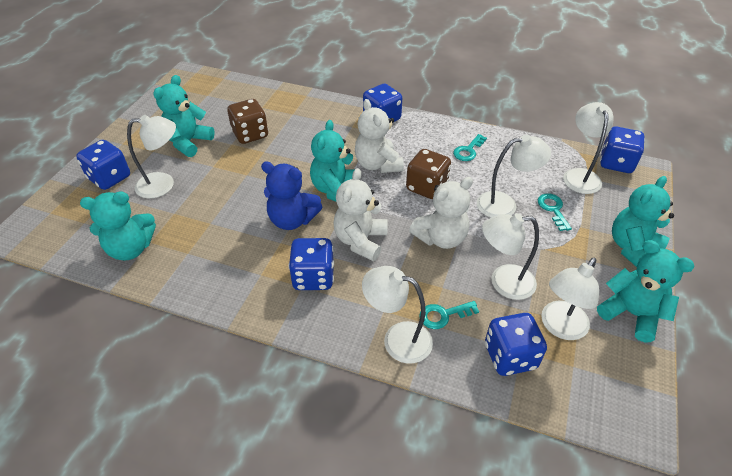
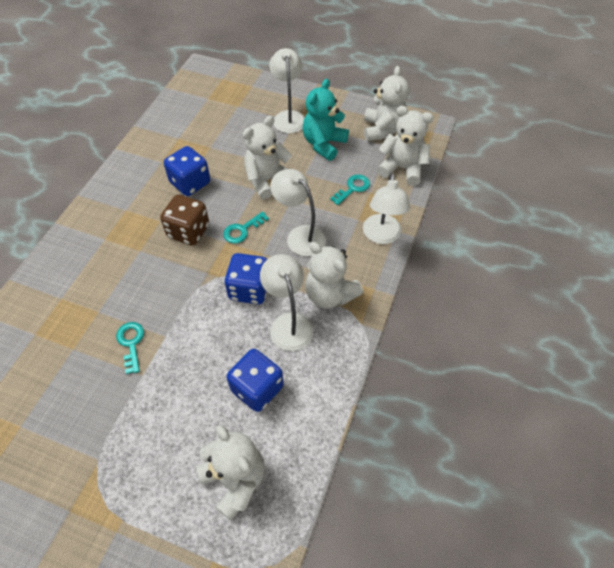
blue dice: 5 -> 3
blue teddy bear: 1 -> 0
brown dice: 2 -> 1
turquoise teddy bear: 5 -> 1
white lamp: 6 -> 4
white teddy bear: 3 -> 5

